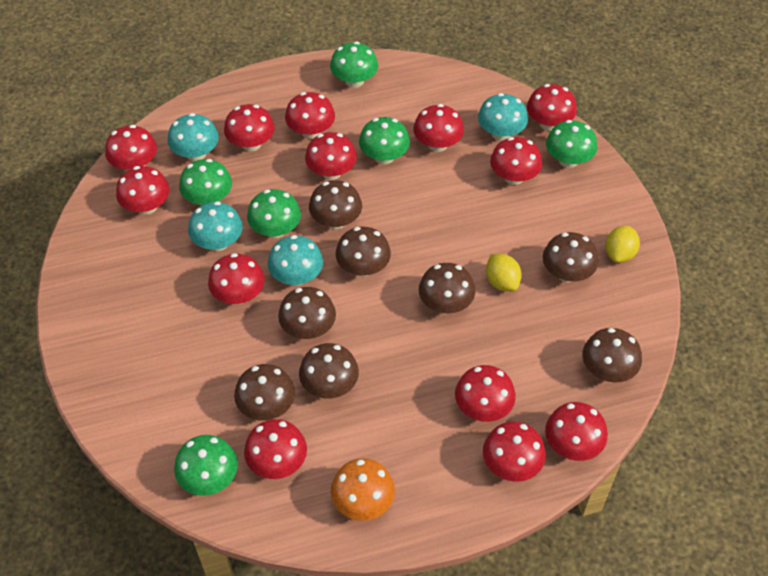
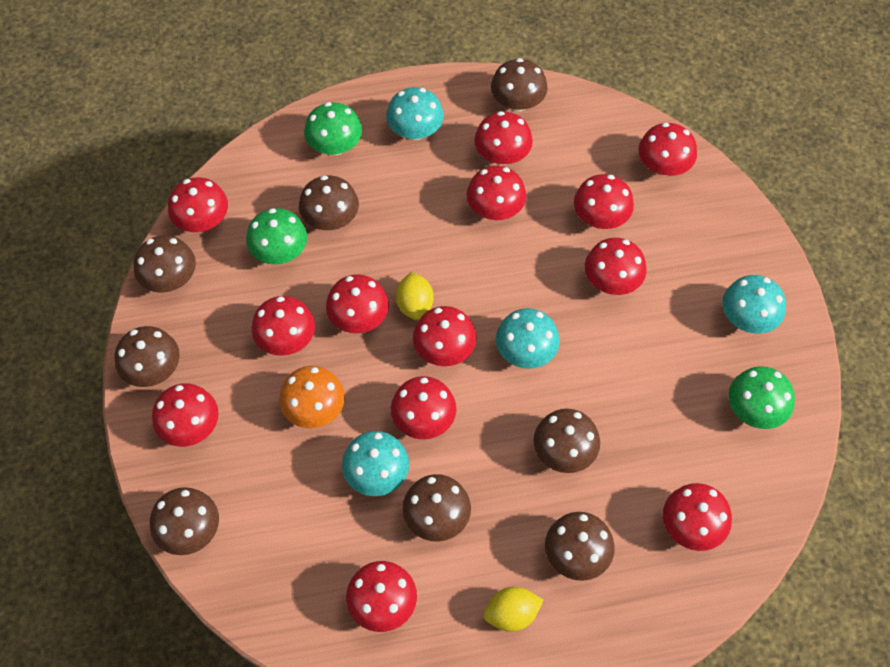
green mushroom: 6 -> 3

